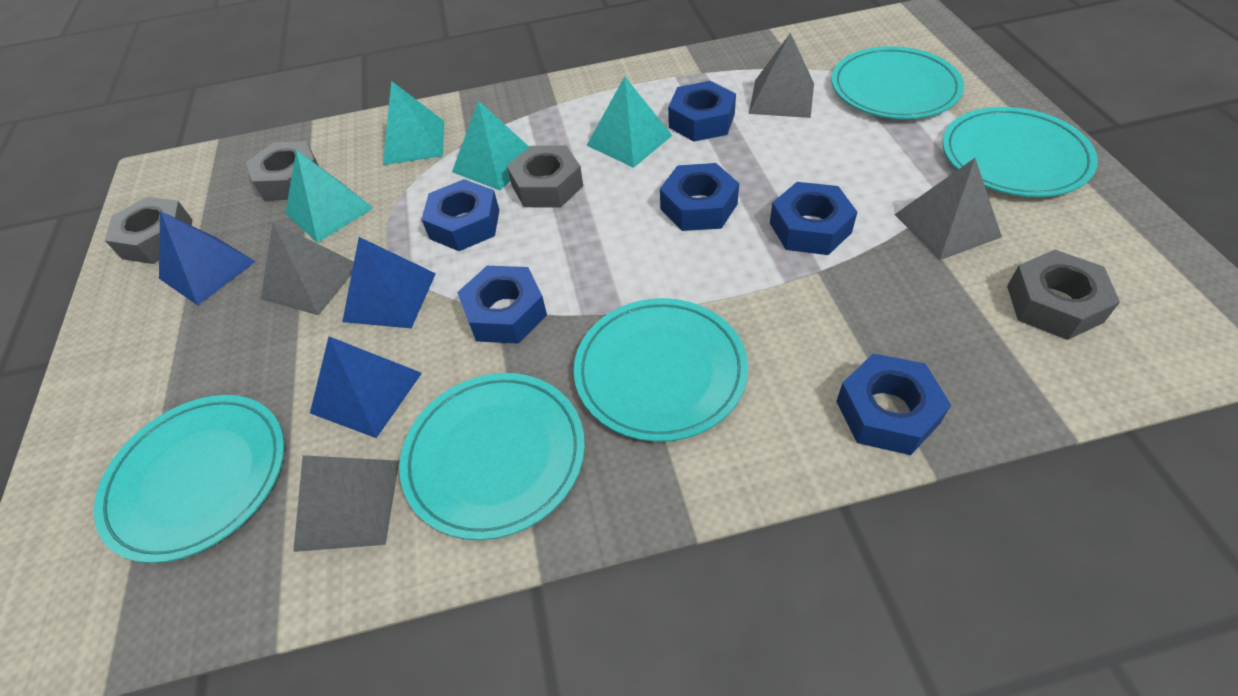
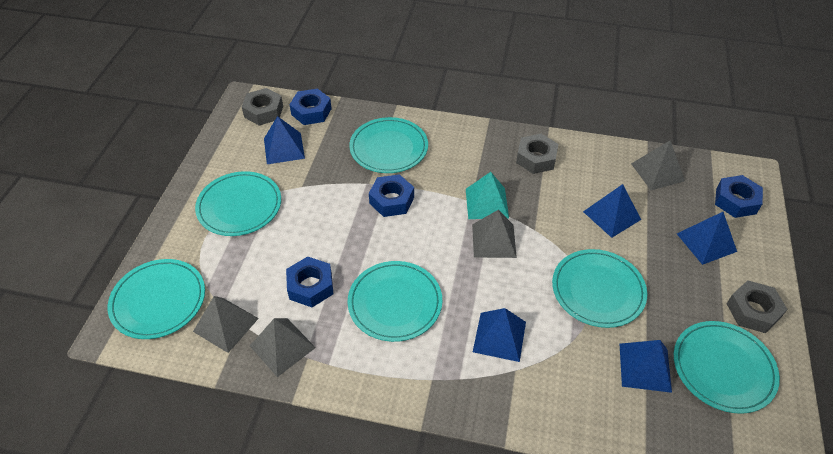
blue nut: 6 -> 4
blue pyramid: 3 -> 5
grey nut: 4 -> 3
turquoise plate: 5 -> 6
turquoise pyramid: 4 -> 1

